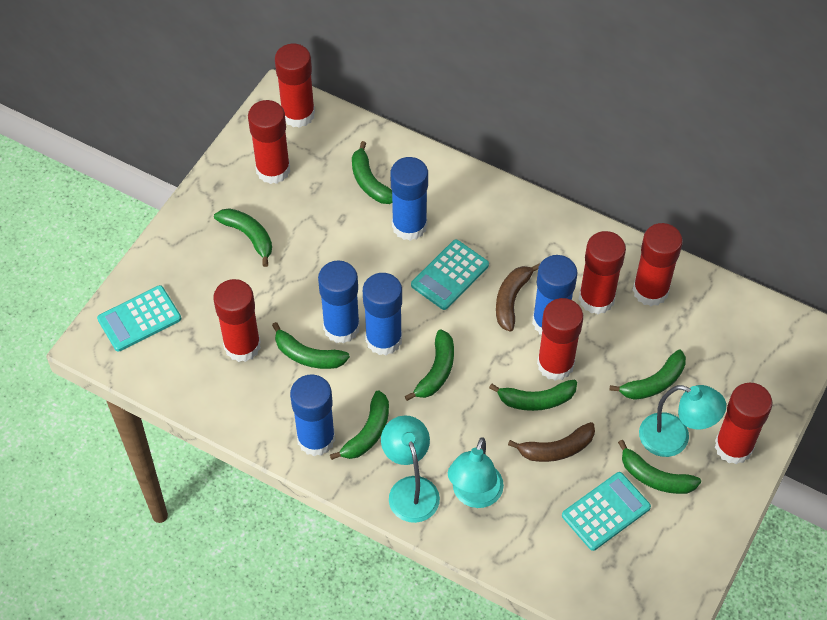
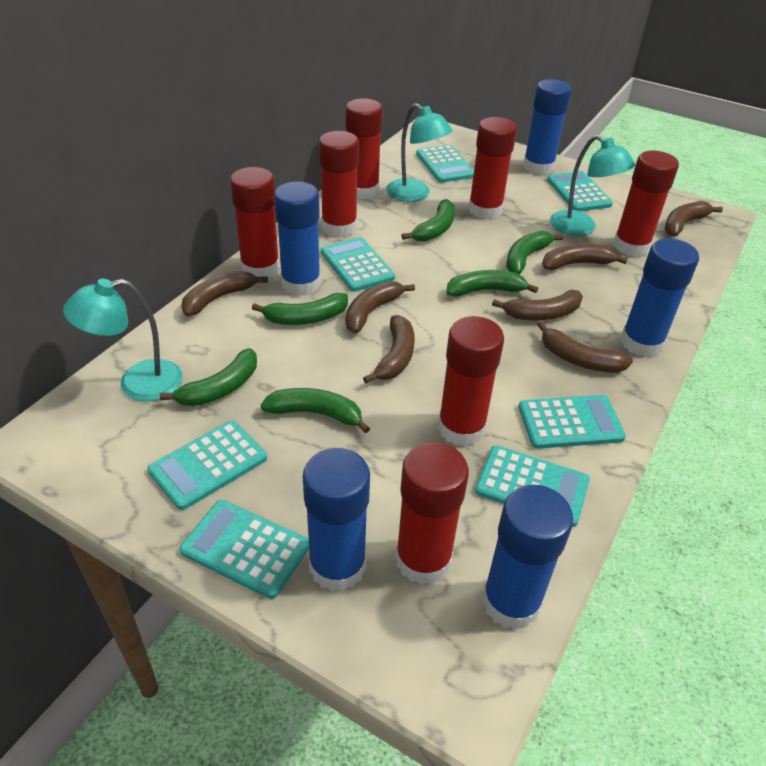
brown banana: 2 -> 7
green banana: 8 -> 6
turquoise calculator: 3 -> 7

